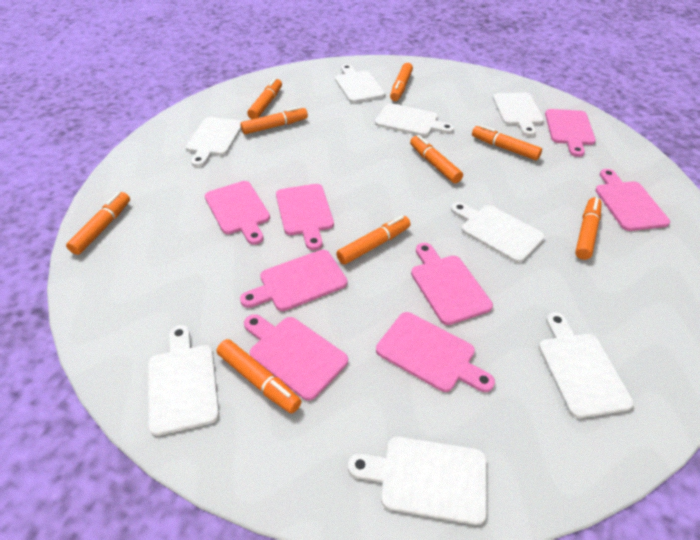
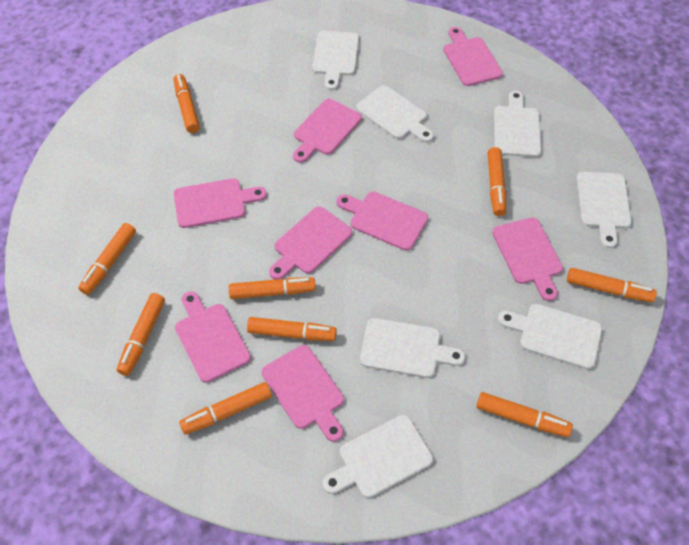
white cutting board: 8 -> 7

